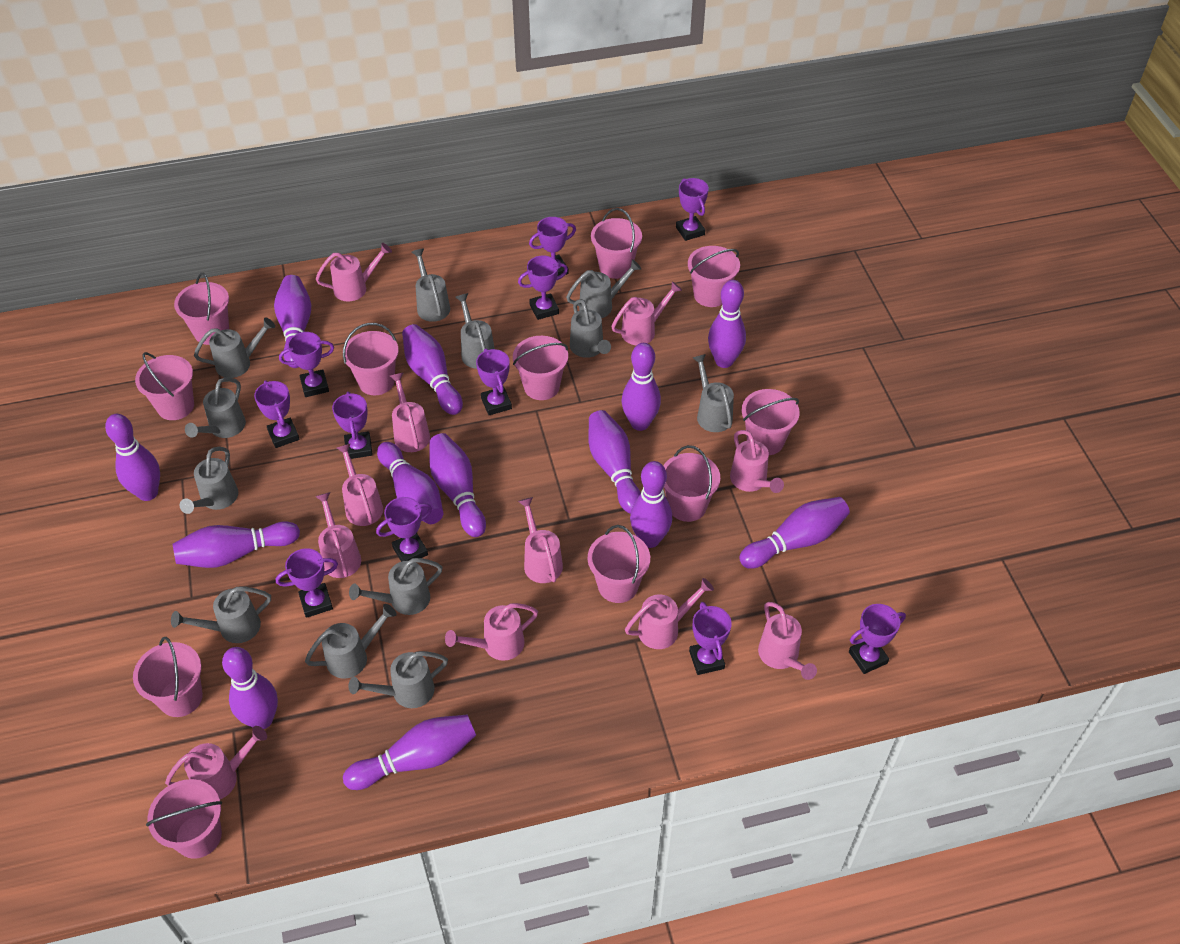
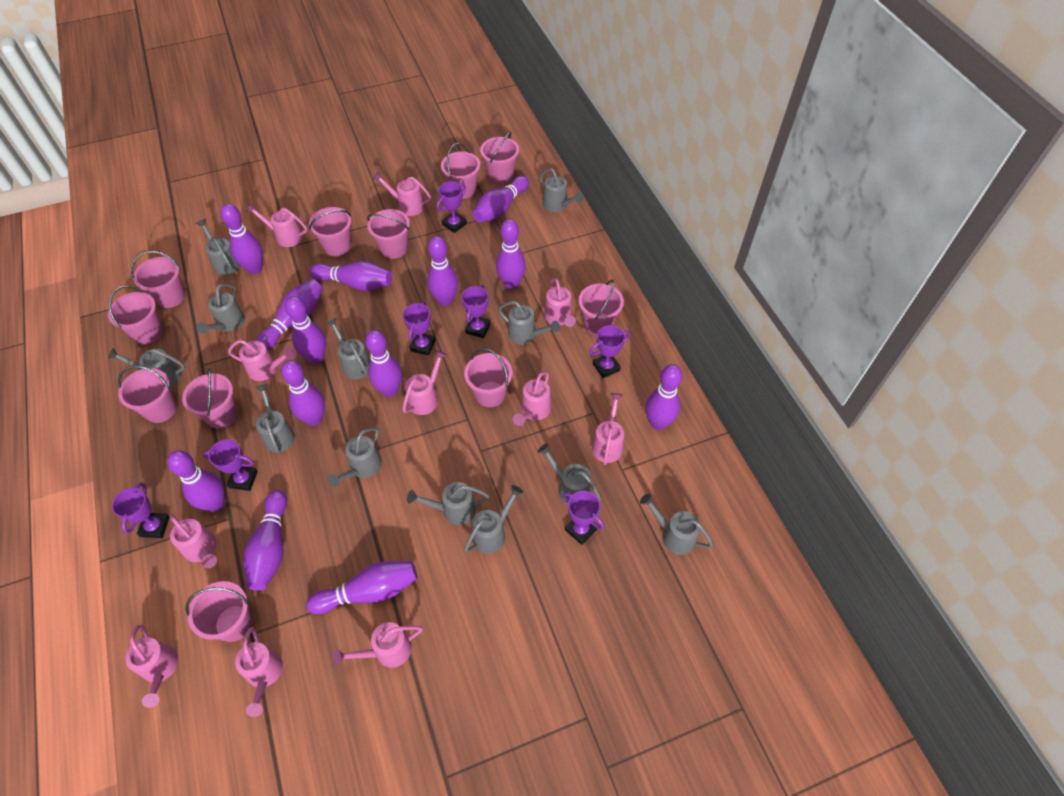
purple trophy: 11 -> 7

